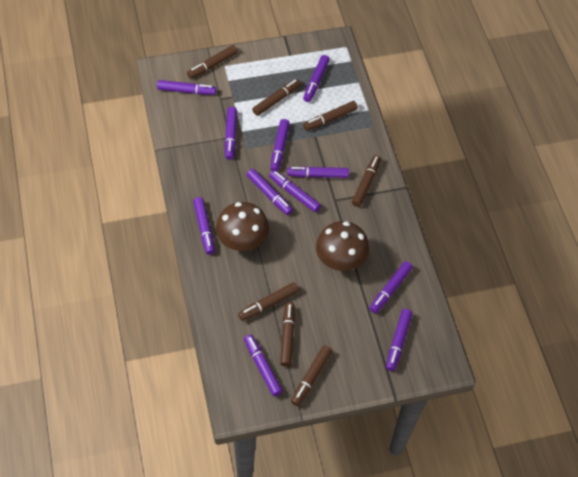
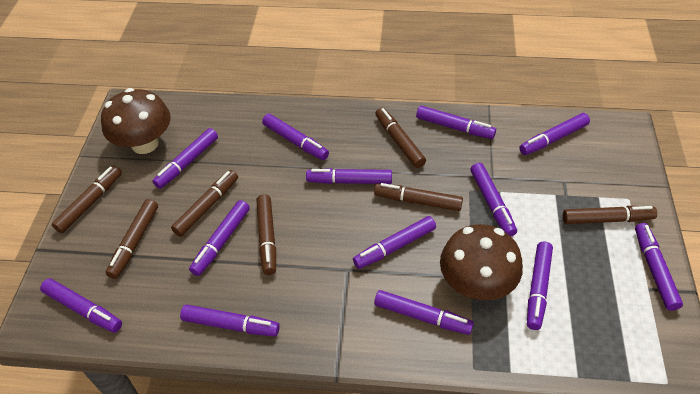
purple marker: 11 -> 13

